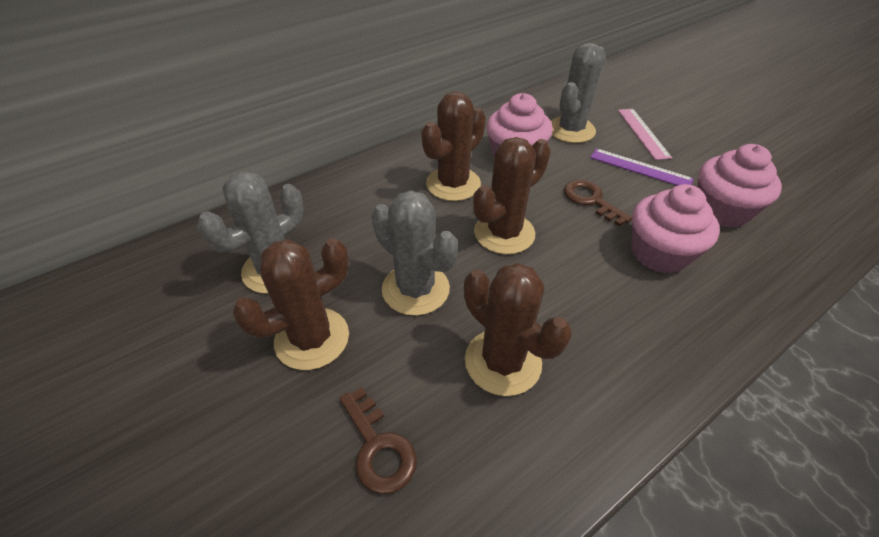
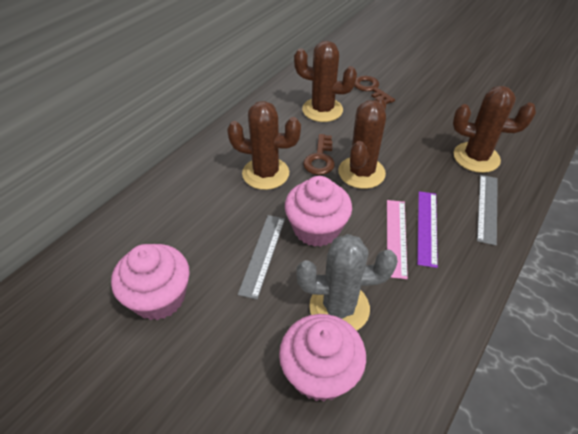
grey cactus: 3 -> 1
grey ruler: 0 -> 2

